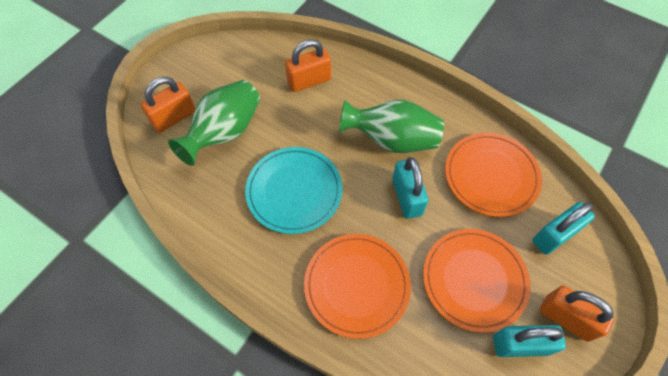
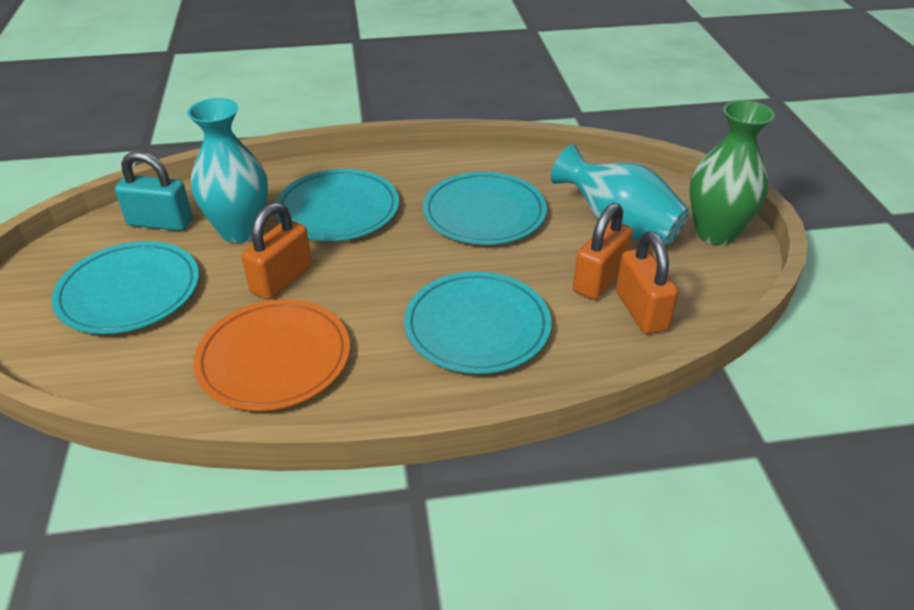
green vase: 2 -> 1
orange plate: 3 -> 1
turquoise padlock: 3 -> 1
turquoise plate: 1 -> 4
turquoise vase: 0 -> 2

